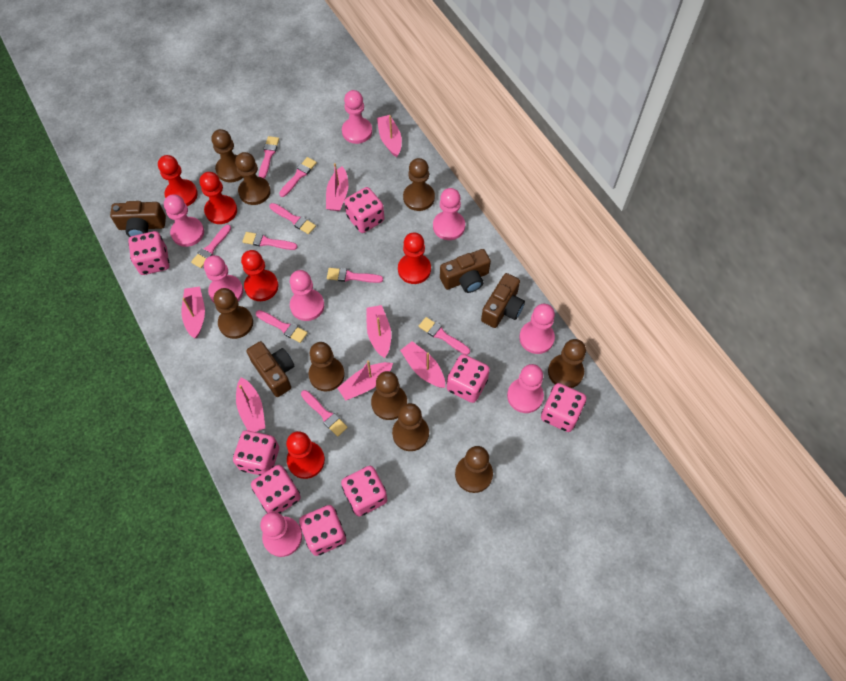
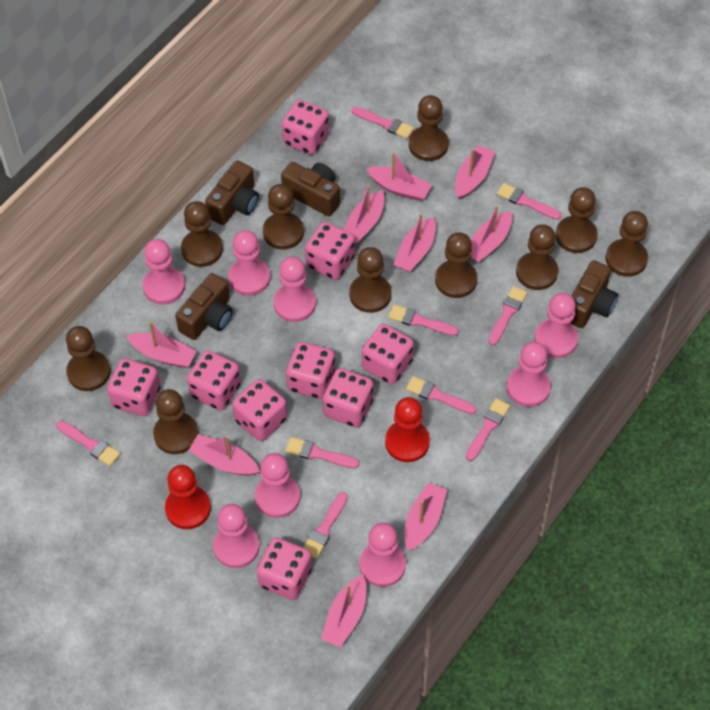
brown pawn: 9 -> 10
pink boat: 7 -> 9
pink dice: 8 -> 9
red pawn: 5 -> 2

